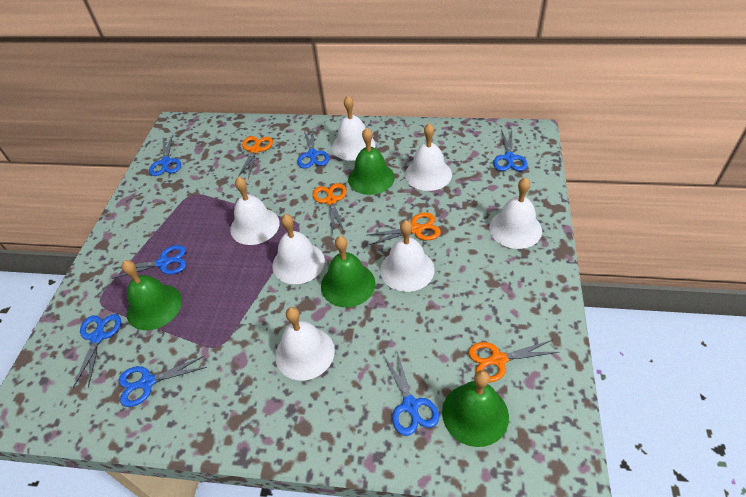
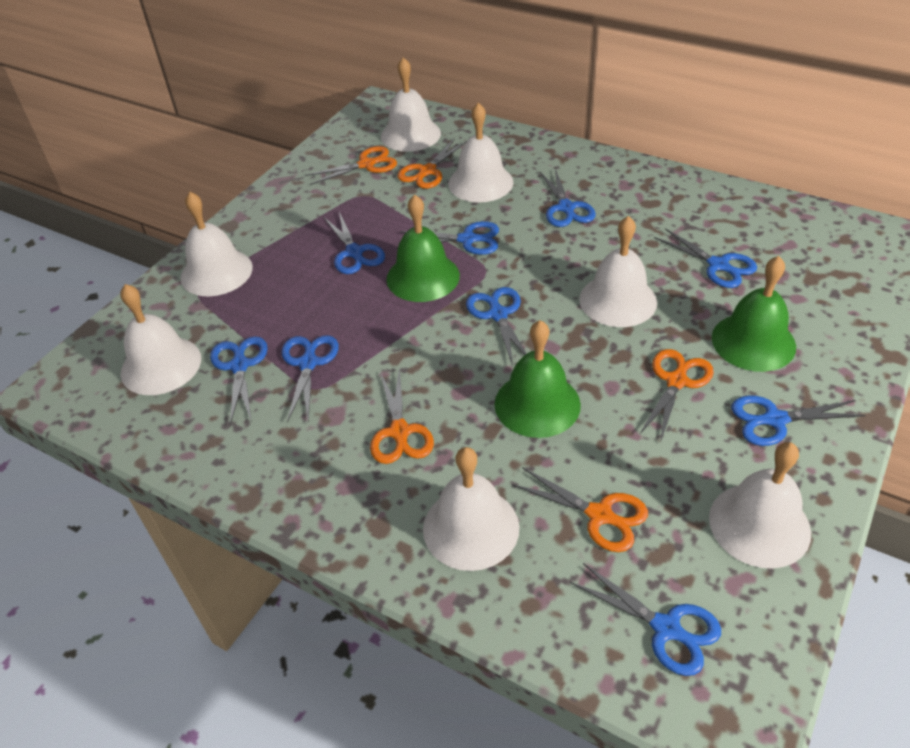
blue scissors: 7 -> 9
green bell: 4 -> 3
orange scissors: 4 -> 5

